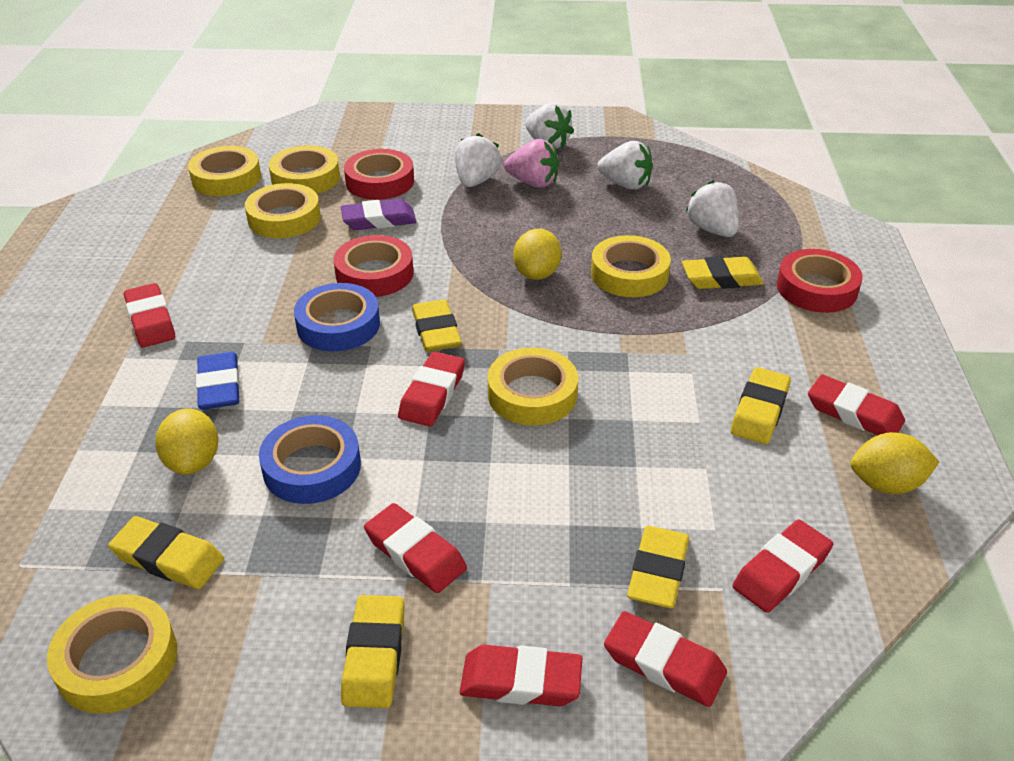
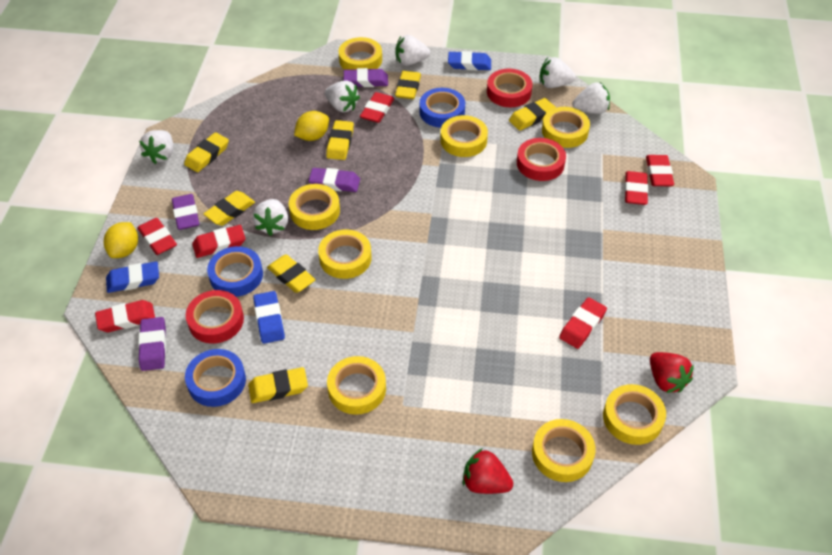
blue eraser: 1 -> 3
blue tape: 2 -> 3
pink strawberry: 1 -> 0
purple eraser: 1 -> 4
red strawberry: 0 -> 2
white strawberry: 4 -> 6
yellow eraser: 6 -> 7
yellow lemon: 3 -> 2
yellow tape: 6 -> 8

